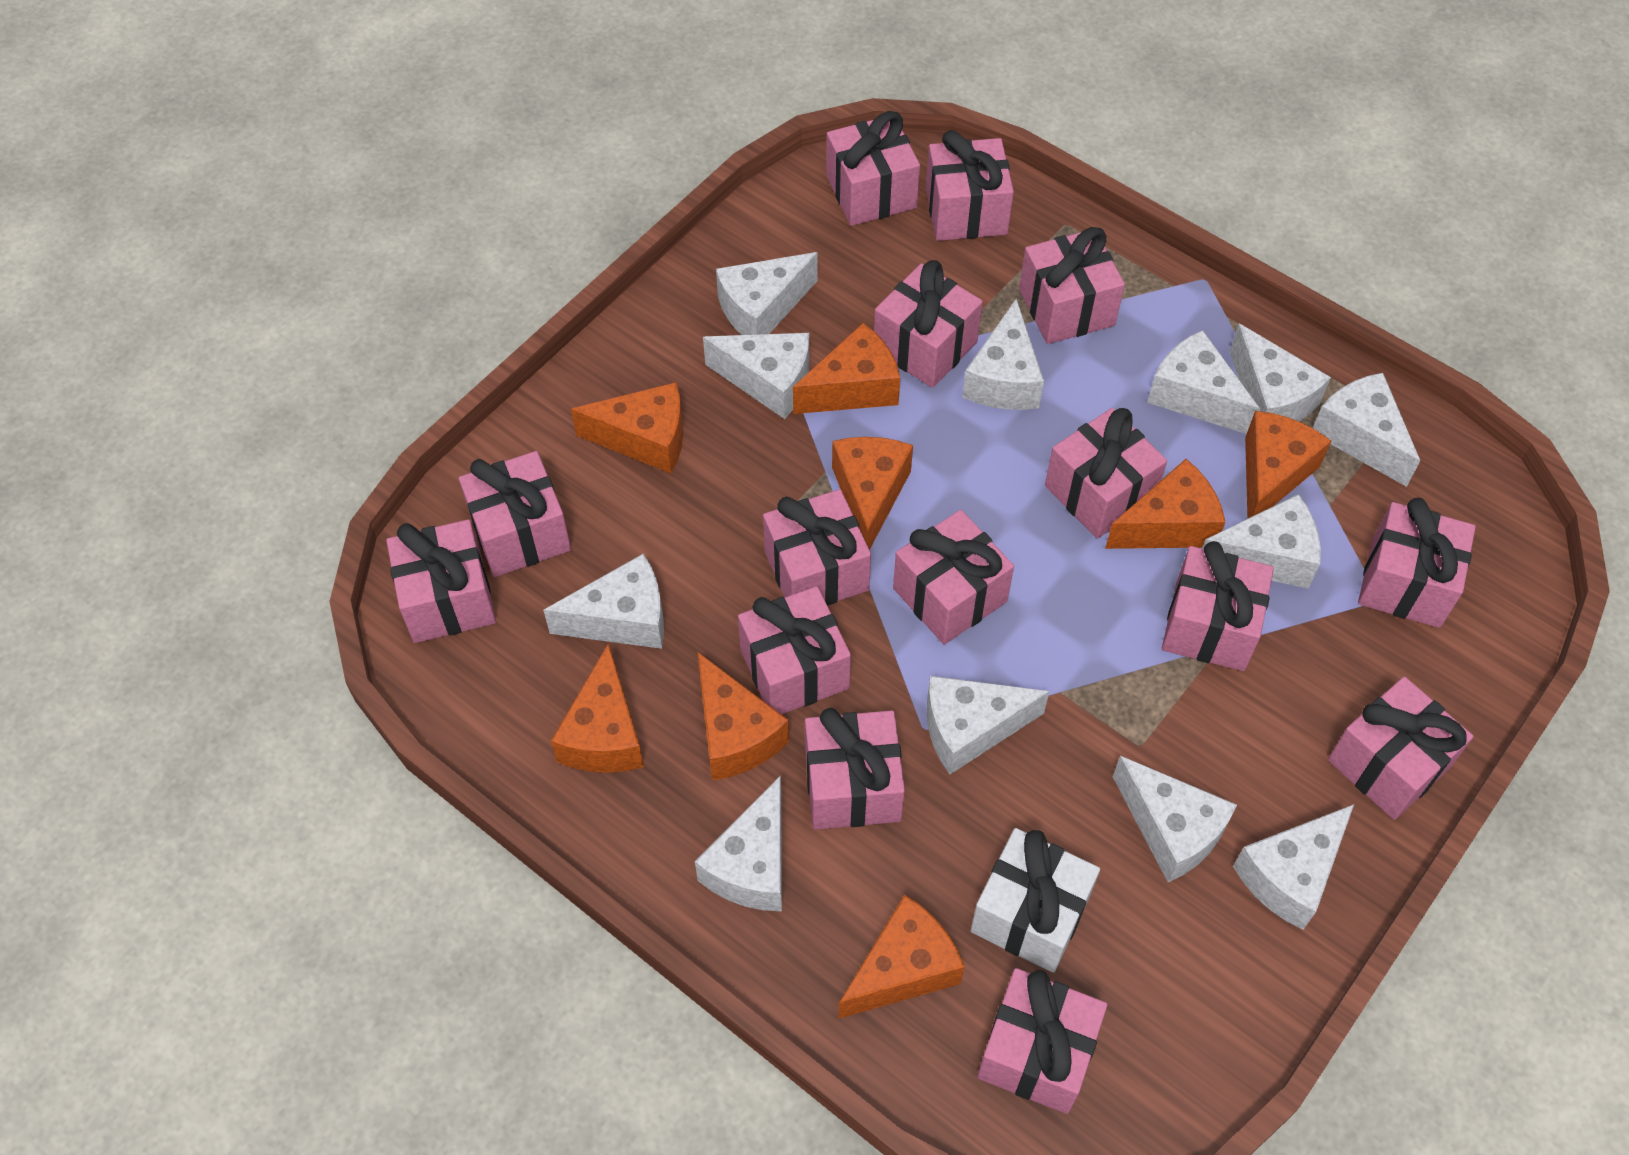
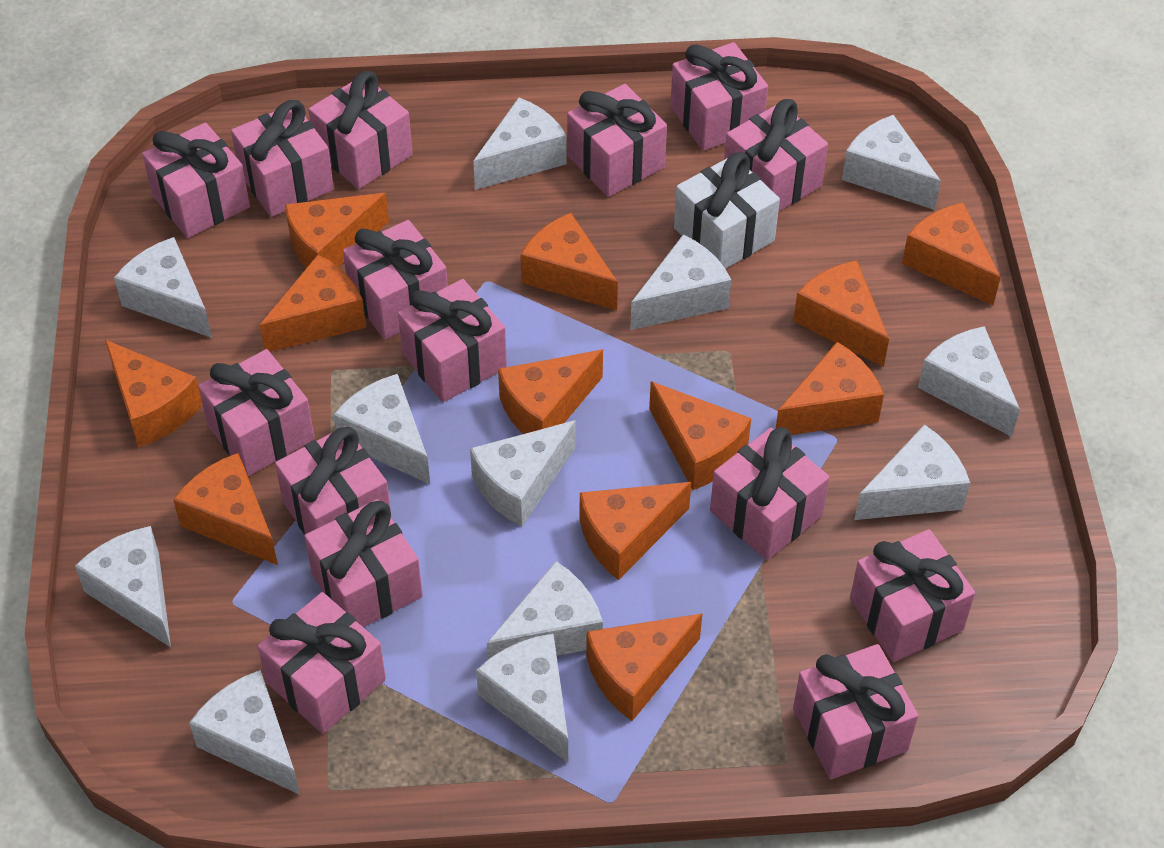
orange cheese: 8 -> 12

